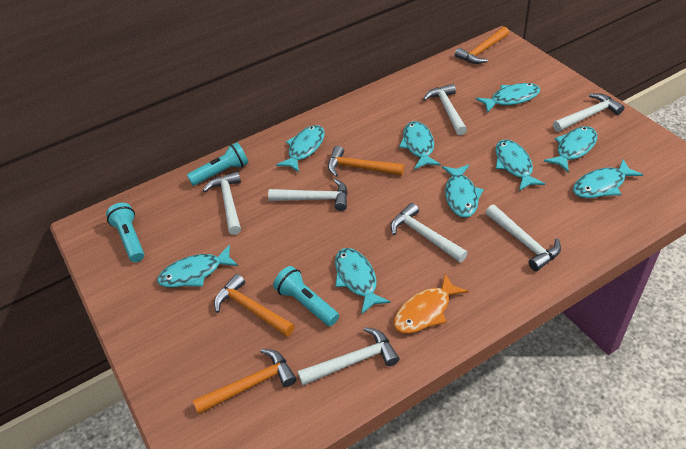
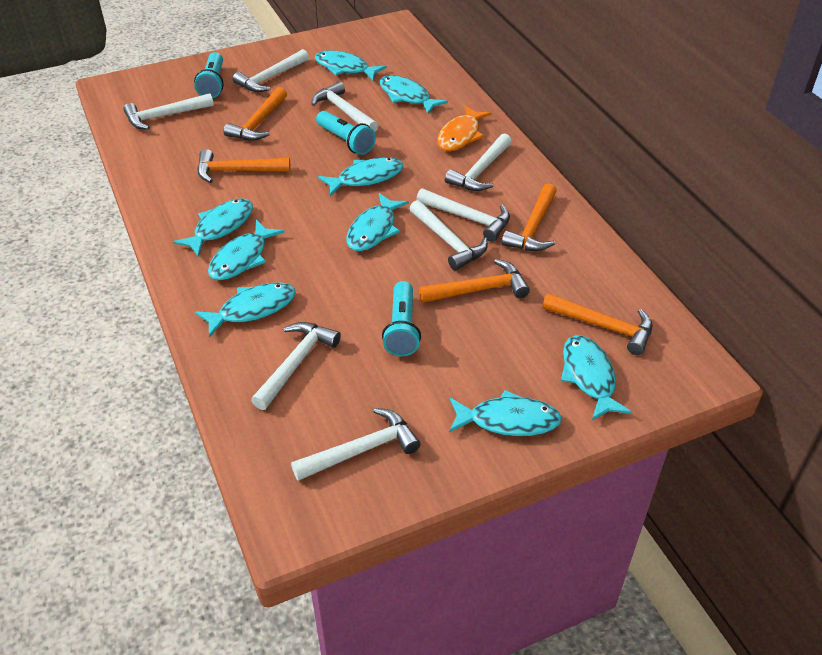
orange hammer: 4 -> 5
white hammer: 7 -> 8

